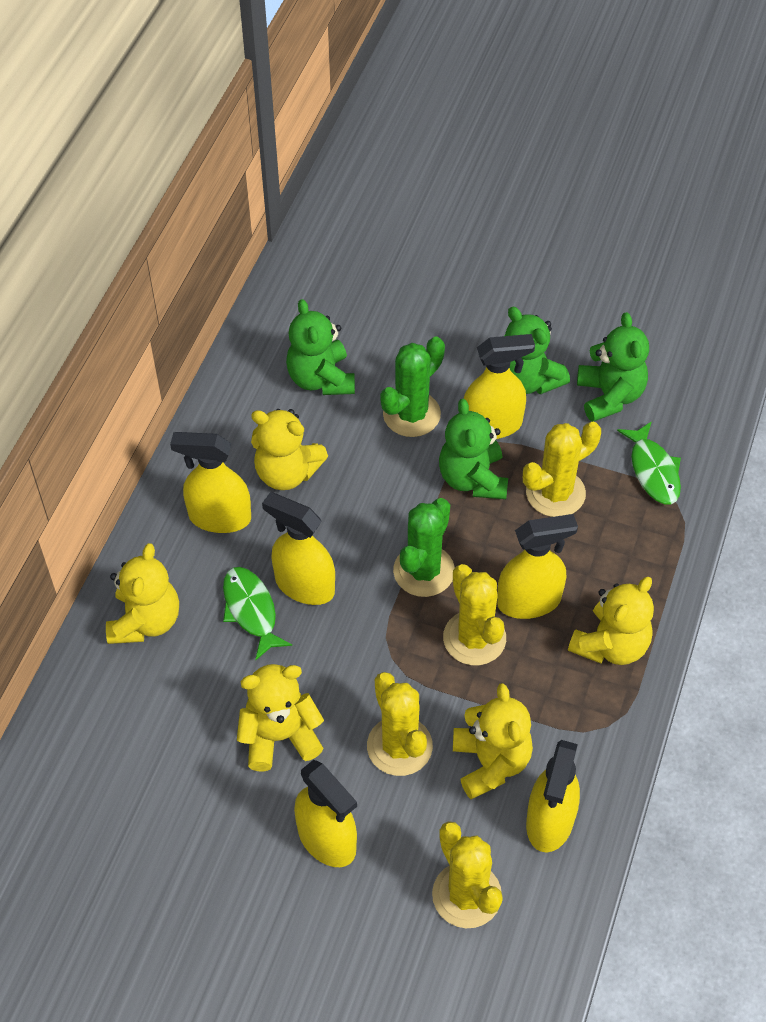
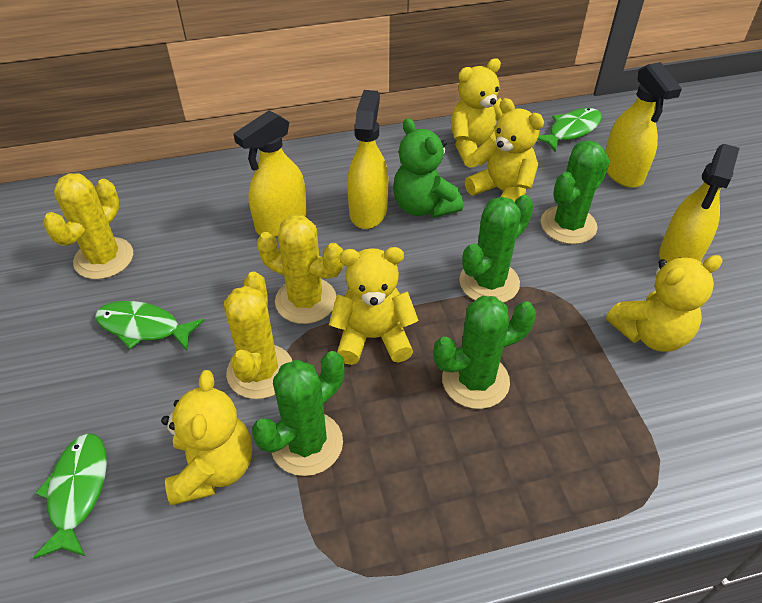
green cactus: 2 -> 4
green fish: 2 -> 3
green teddy bear: 4 -> 1
yellow cactus: 4 -> 3
yellow spray bottle: 6 -> 4

